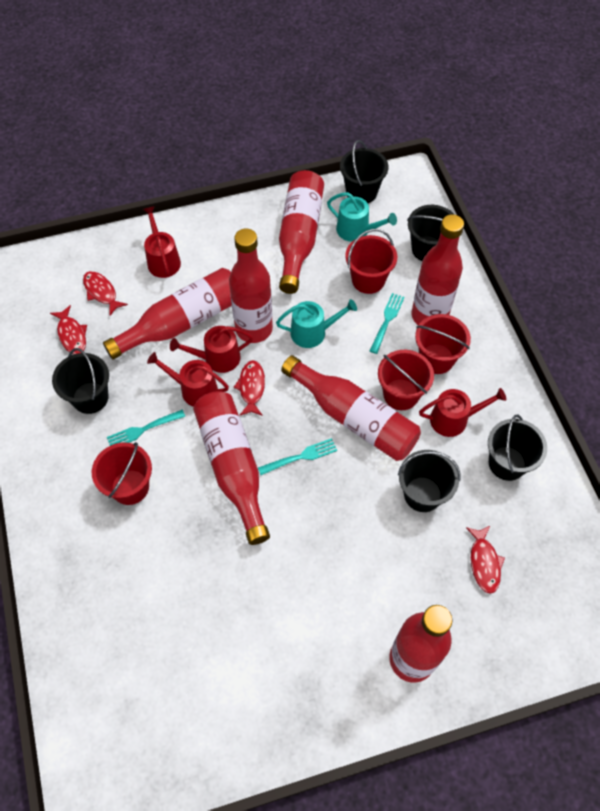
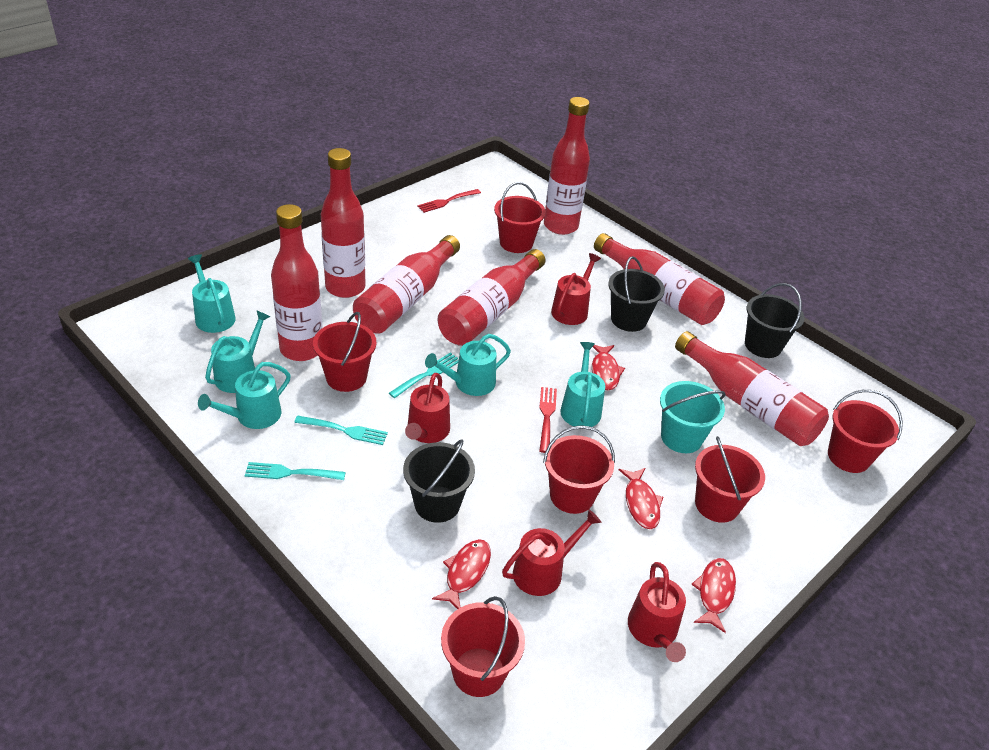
black bucket: 5 -> 3
red bucket: 4 -> 6
red fork: 0 -> 2
turquoise bucket: 0 -> 1
turquoise watering can: 2 -> 5

